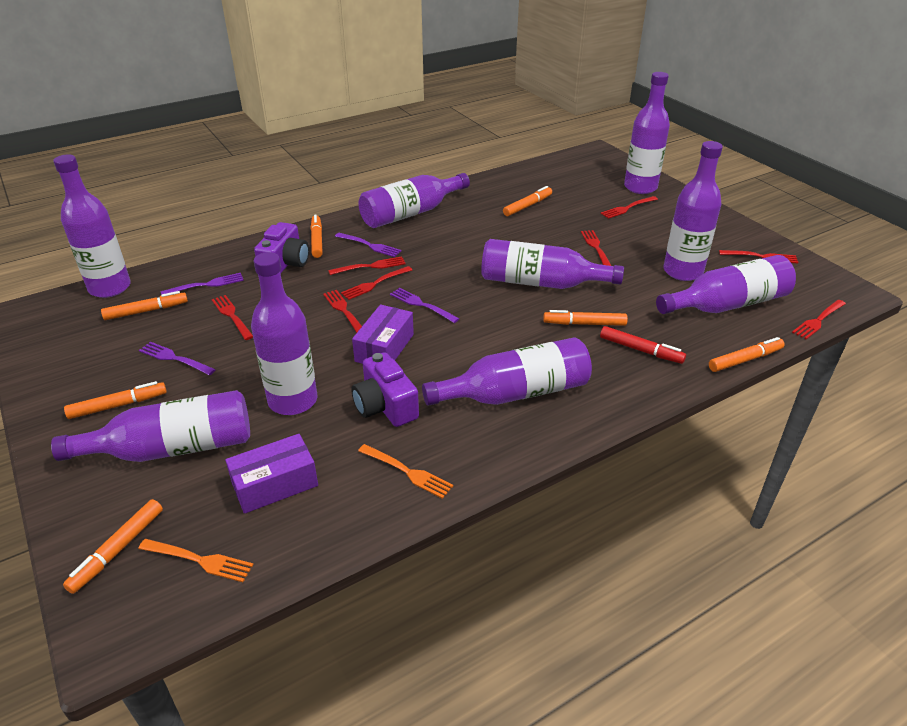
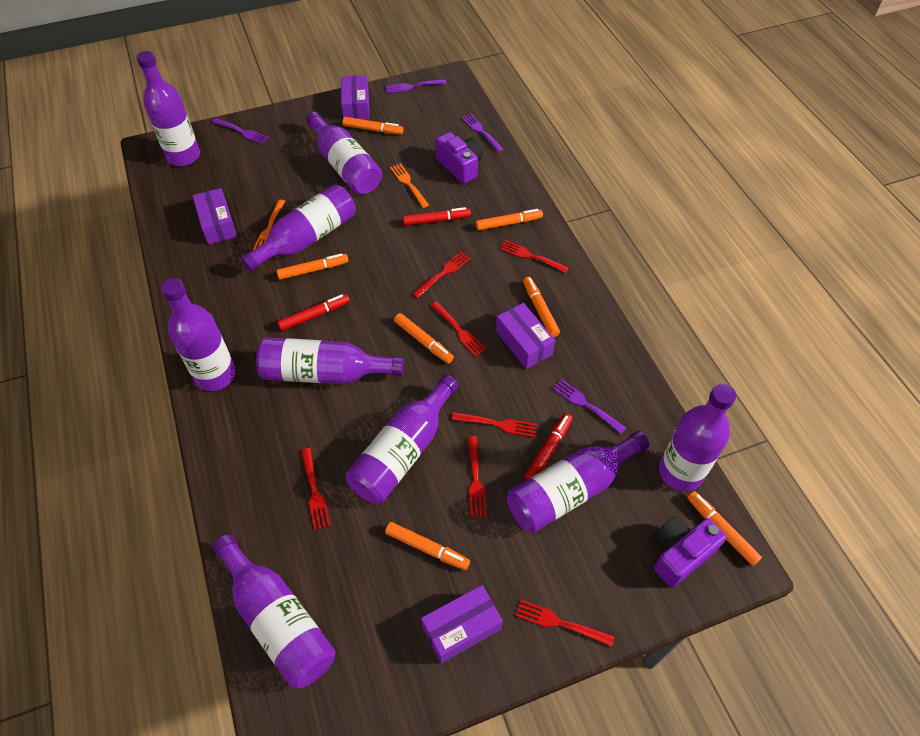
purple box: 2 -> 4
red fork: 8 -> 7
red marker: 1 -> 3

